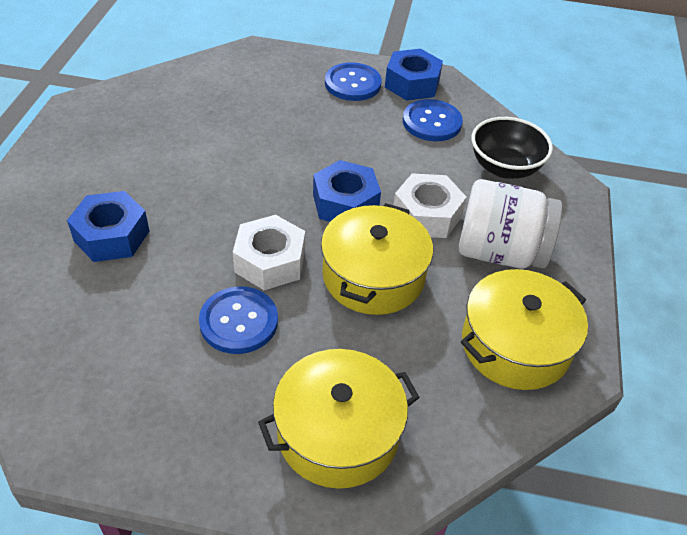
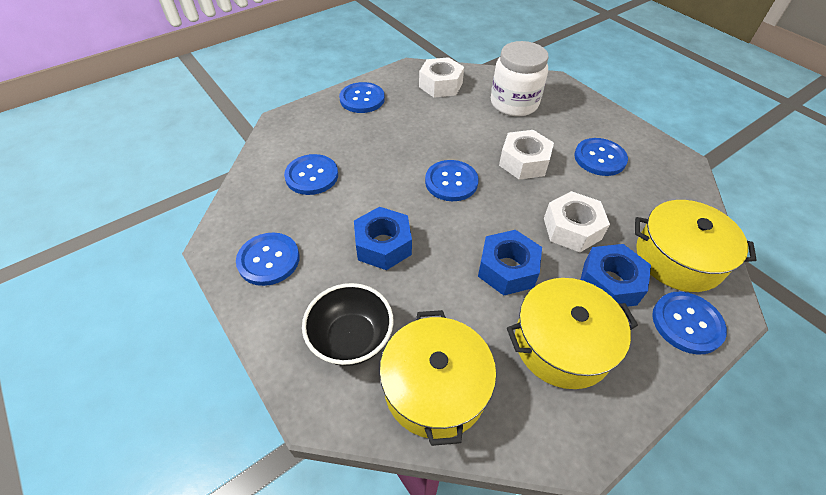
blue button: 3 -> 6
white nut: 2 -> 3

